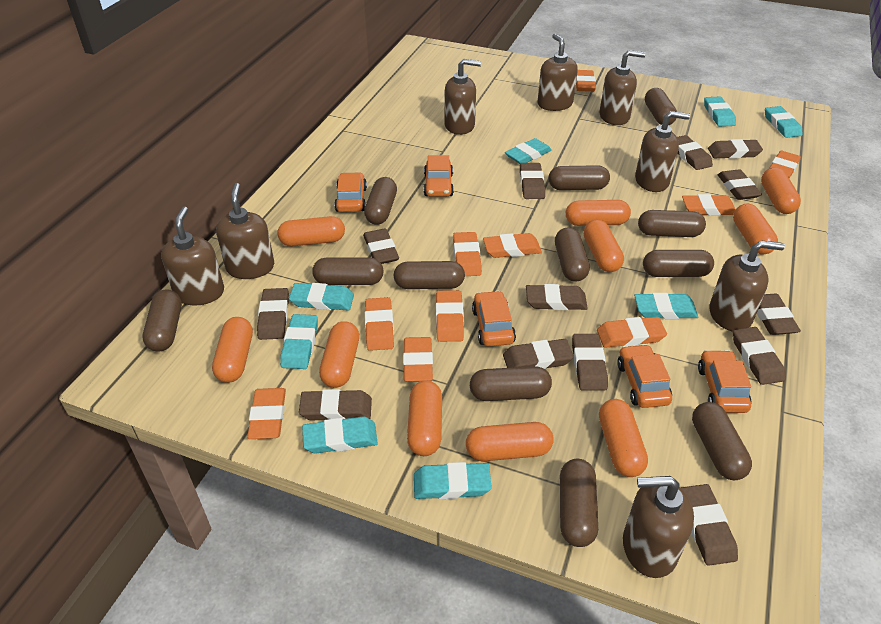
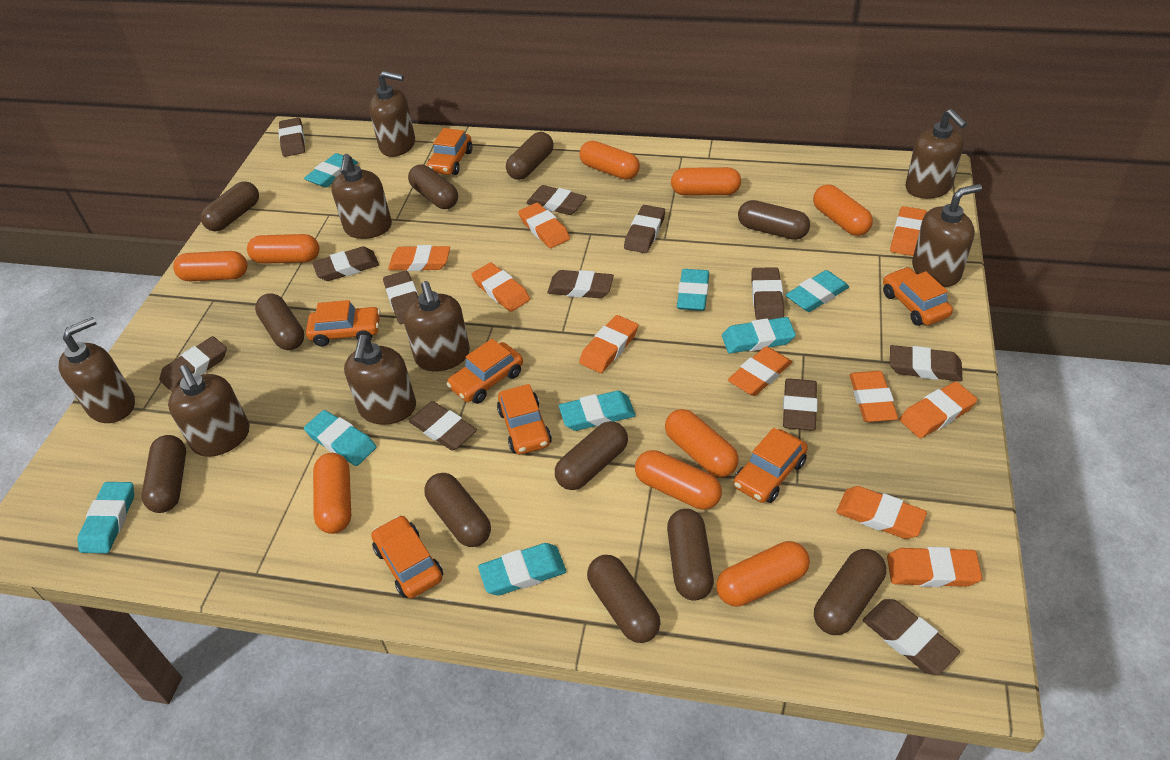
brown capsule: 12 -> 11
brown eraser: 13 -> 12
orange capsule: 10 -> 9
orange car: 5 -> 7

